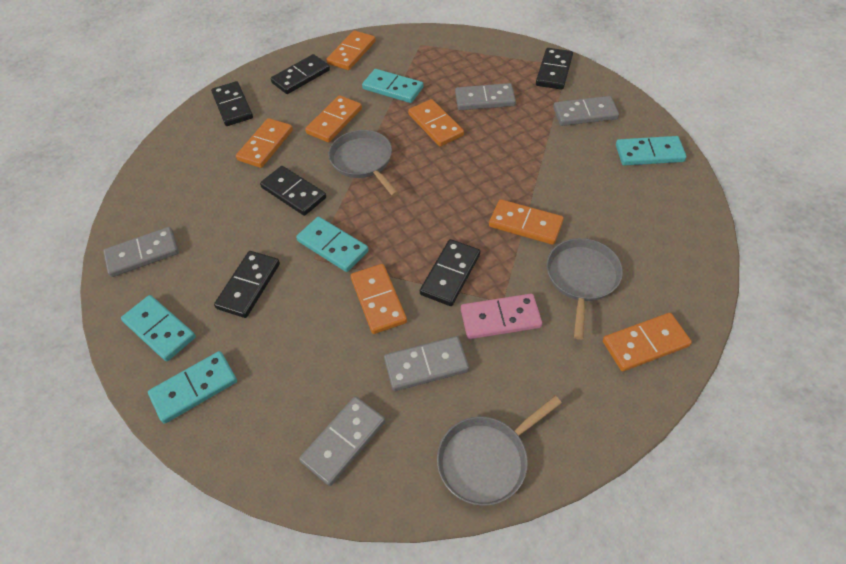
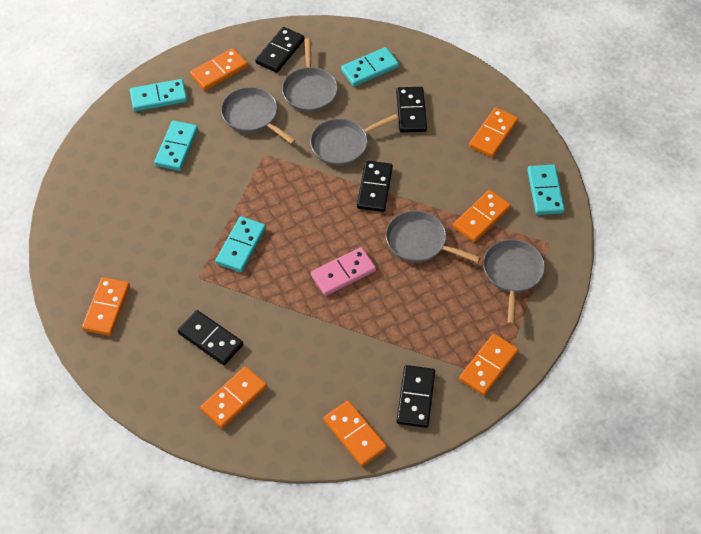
black domino: 6 -> 5
grey domino: 5 -> 0
grey pan: 3 -> 5

